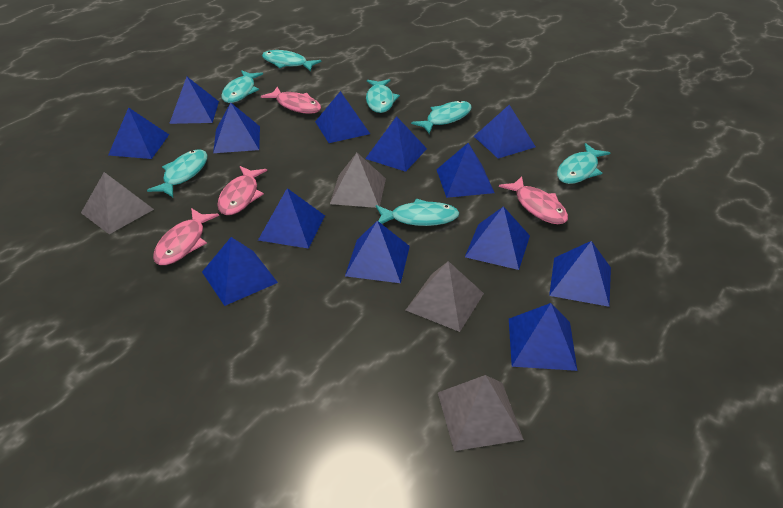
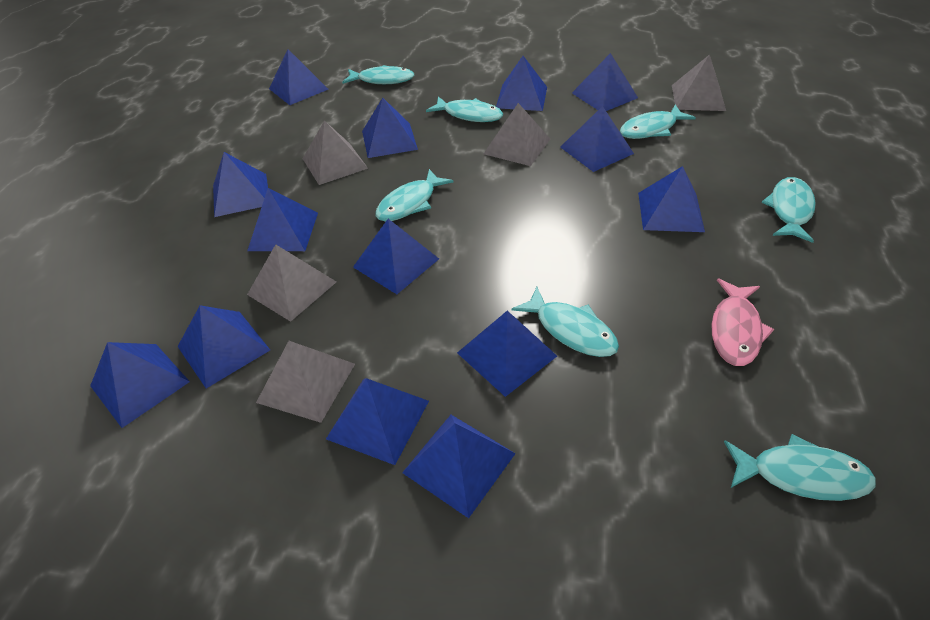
blue pyramid: 13 -> 14
grey pyramid: 4 -> 5
pink fish: 4 -> 1

